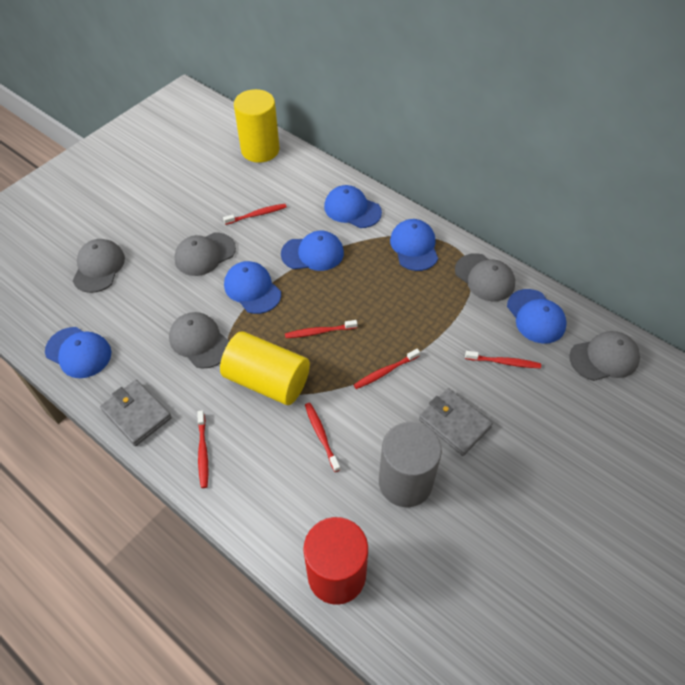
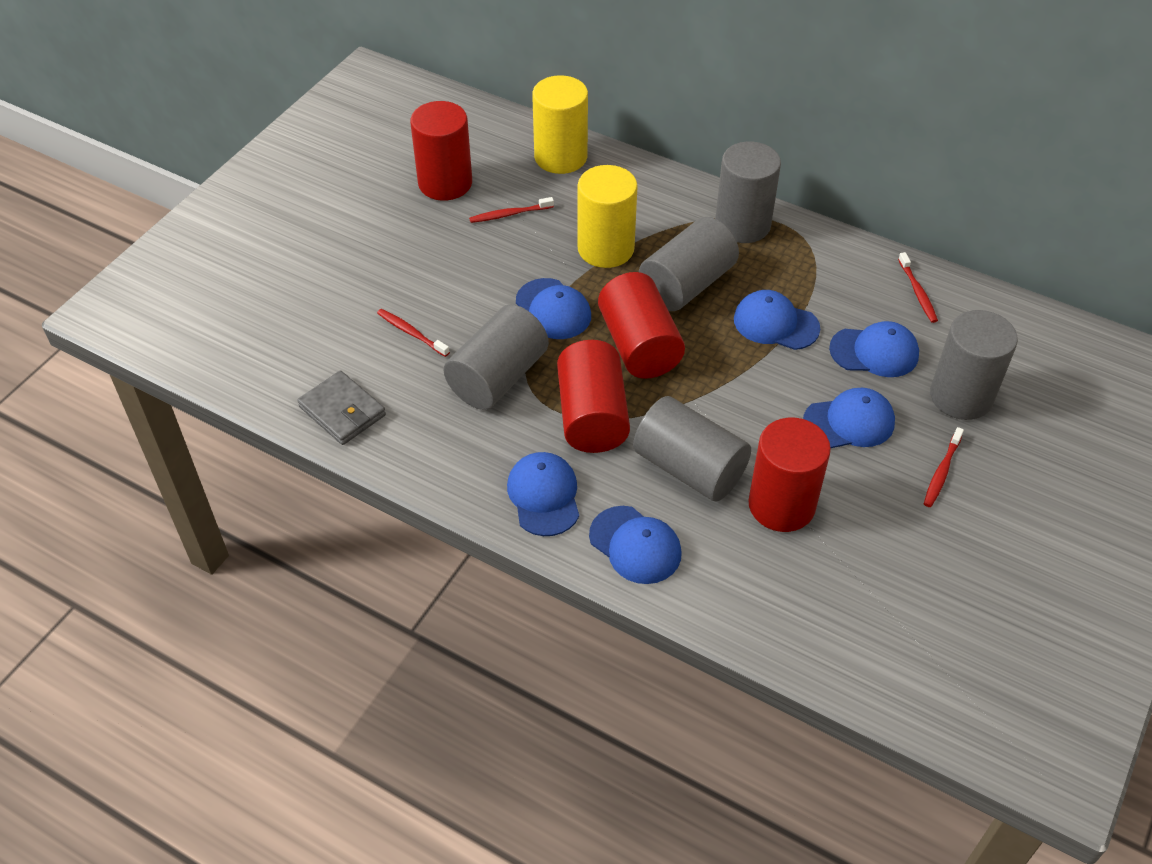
grey cap: 5 -> 0
grey cylinder: 1 -> 5
grey wallet: 2 -> 1
red cylinder: 1 -> 4
red toothbrush: 6 -> 4

